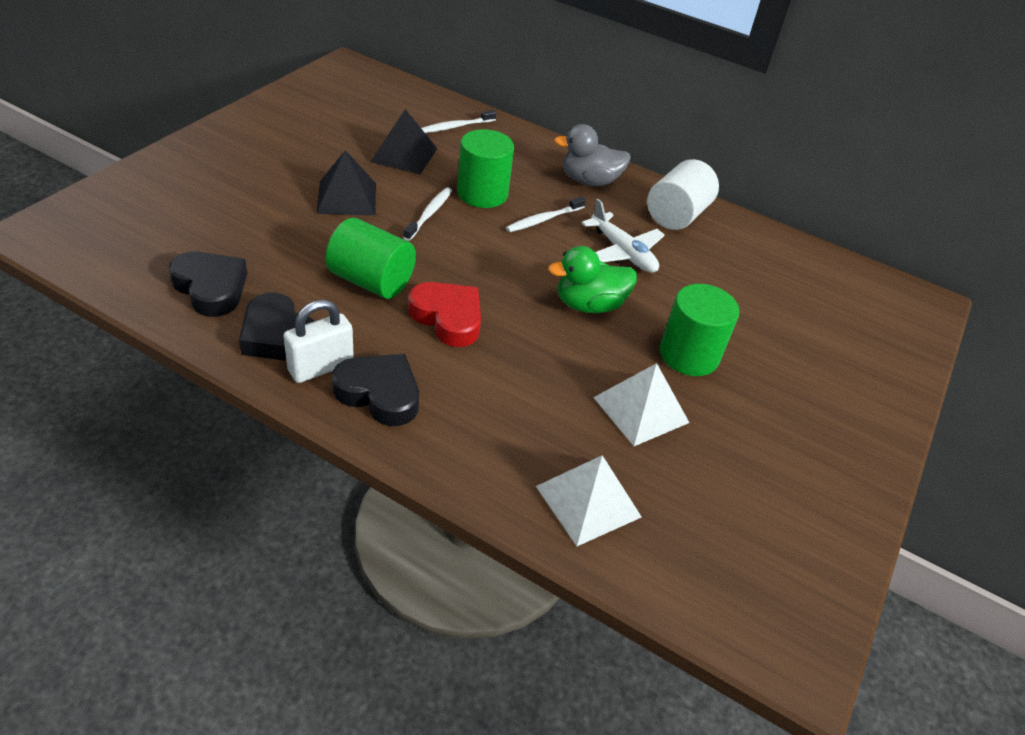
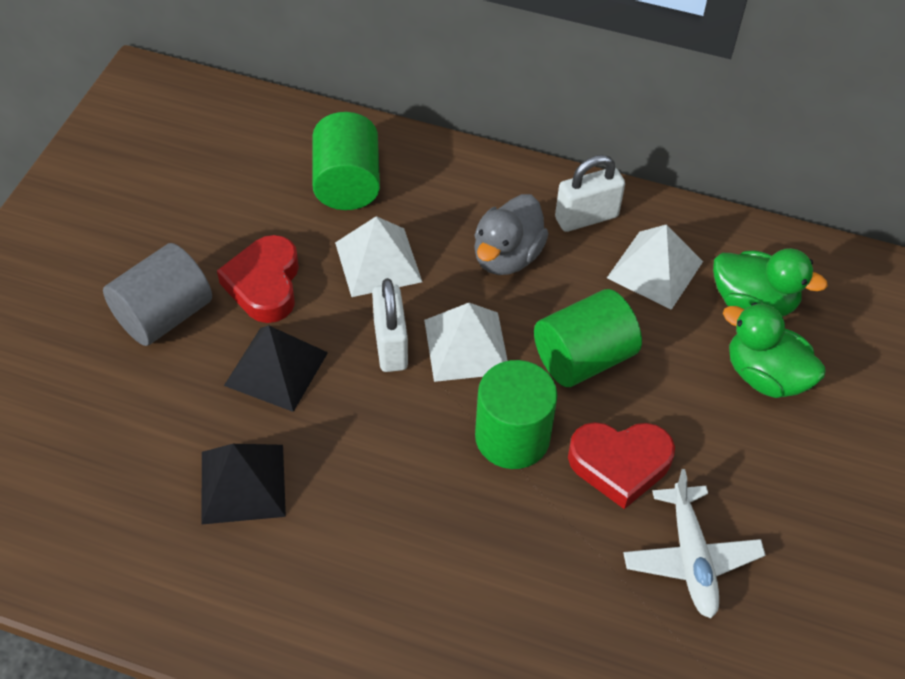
black heart: 3 -> 0
green duck: 1 -> 2
grey cylinder: 0 -> 1
red heart: 1 -> 2
white cylinder: 1 -> 0
white padlock: 1 -> 2
white pyramid: 2 -> 3
white toothbrush: 3 -> 0

